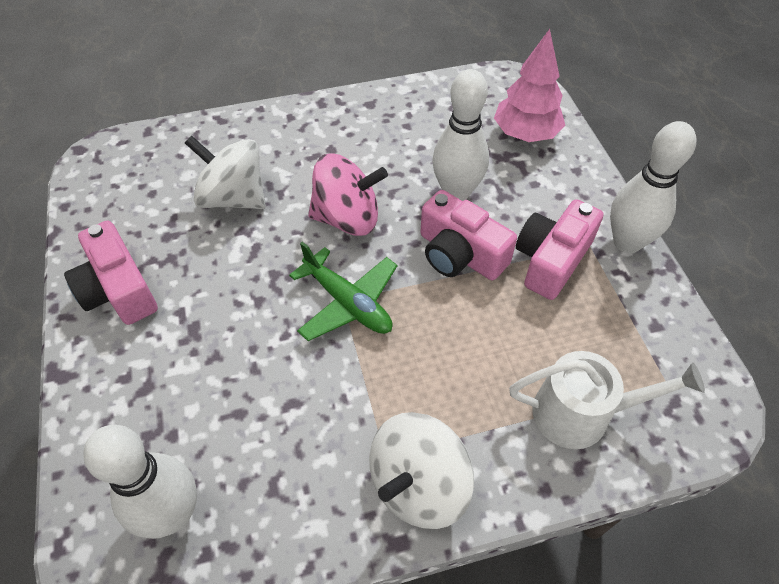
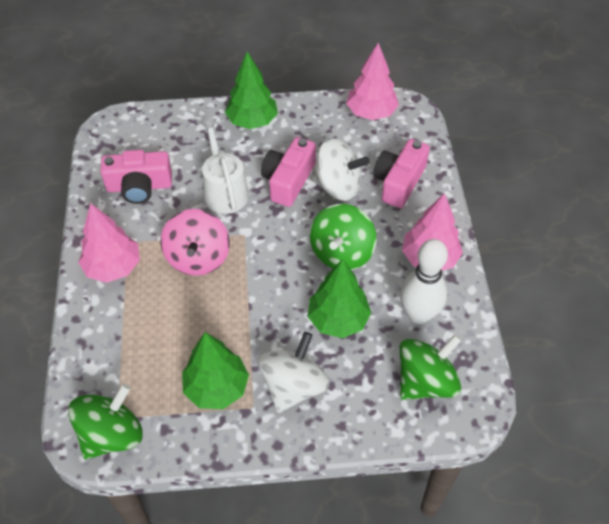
green plane: 1 -> 0
green spinning top: 0 -> 3
green tree: 0 -> 3
pink tree: 1 -> 3
white bowling pin: 3 -> 1

